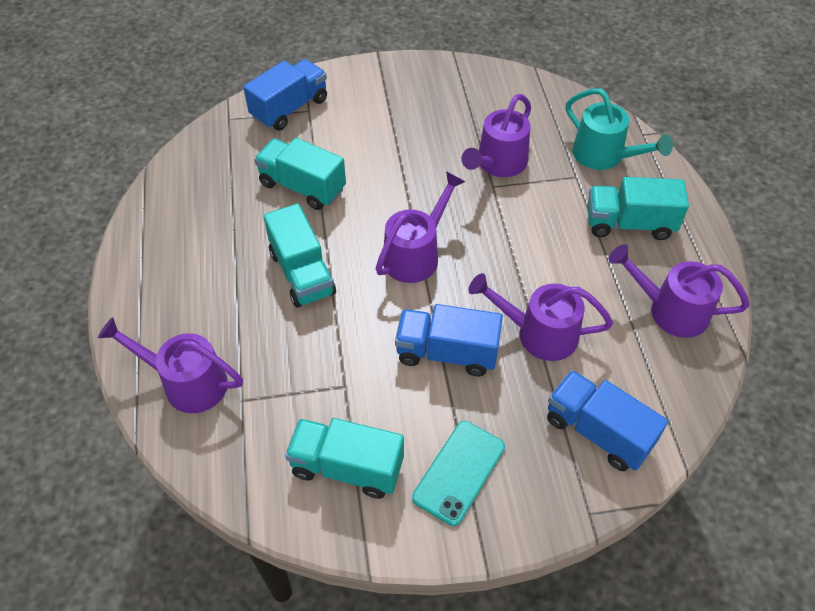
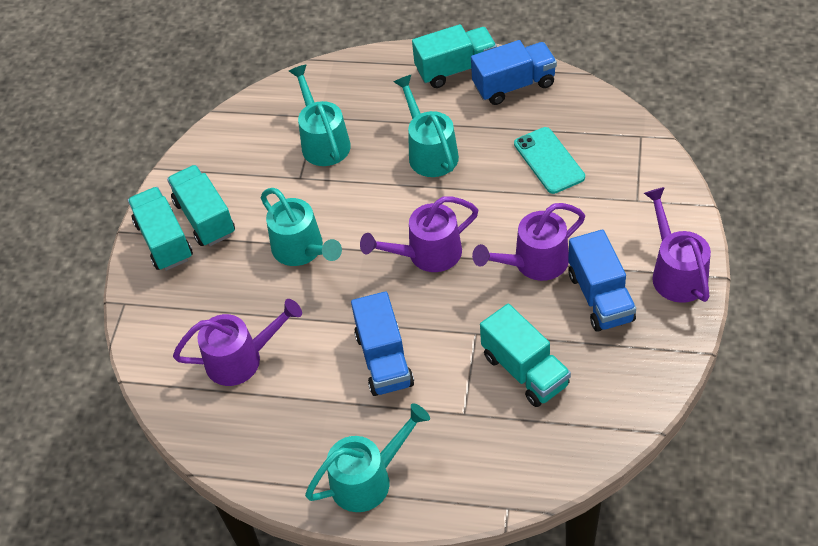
purple watering can: 5 -> 4
turquoise watering can: 1 -> 4

